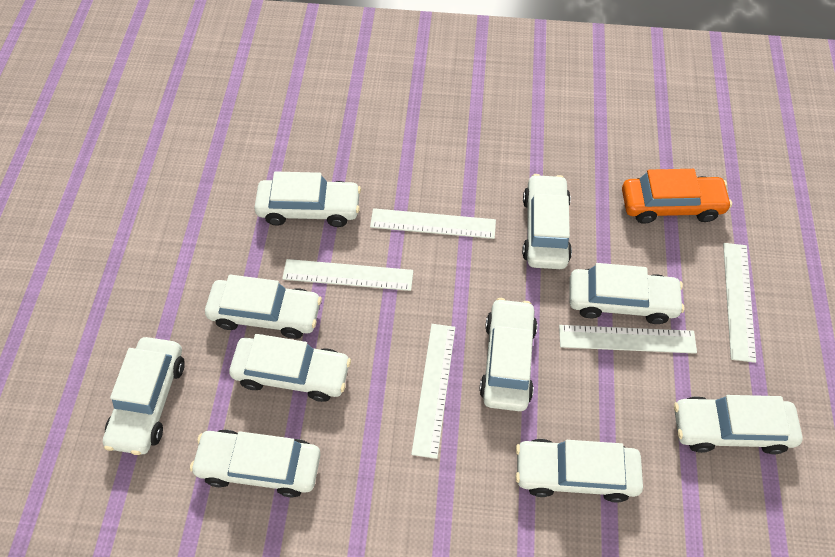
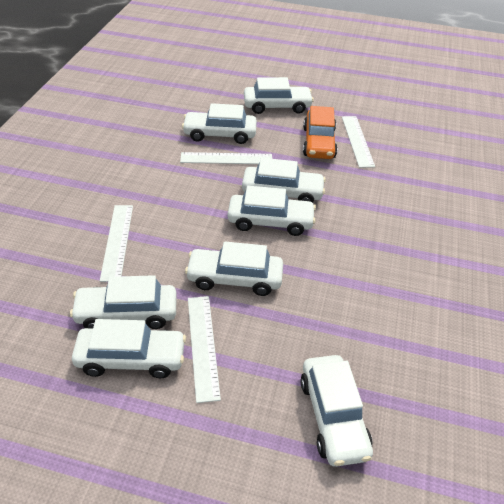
white car: 10 -> 8
white ruler: 5 -> 4

